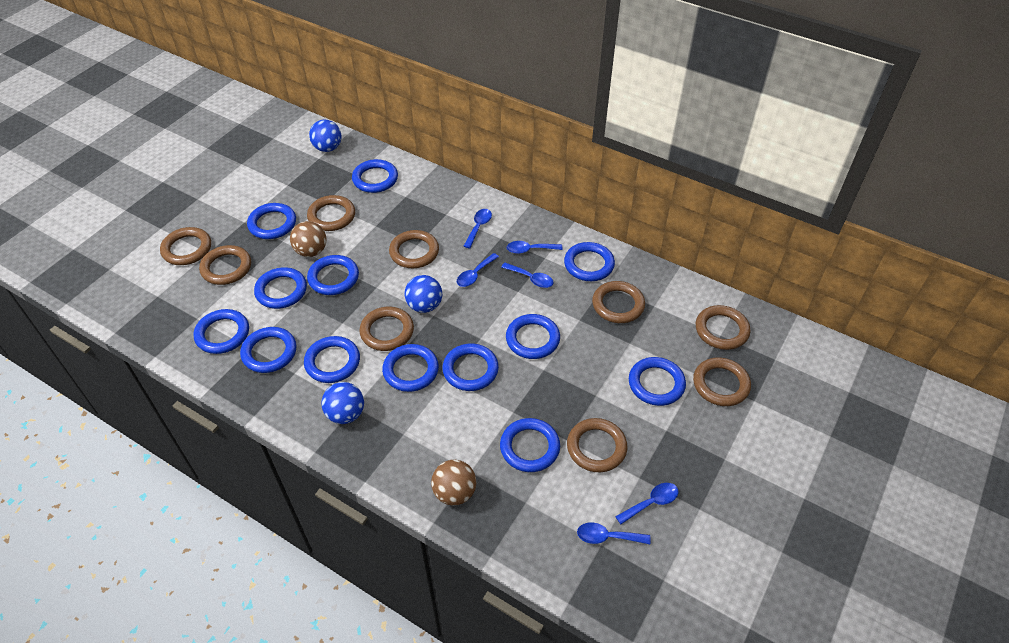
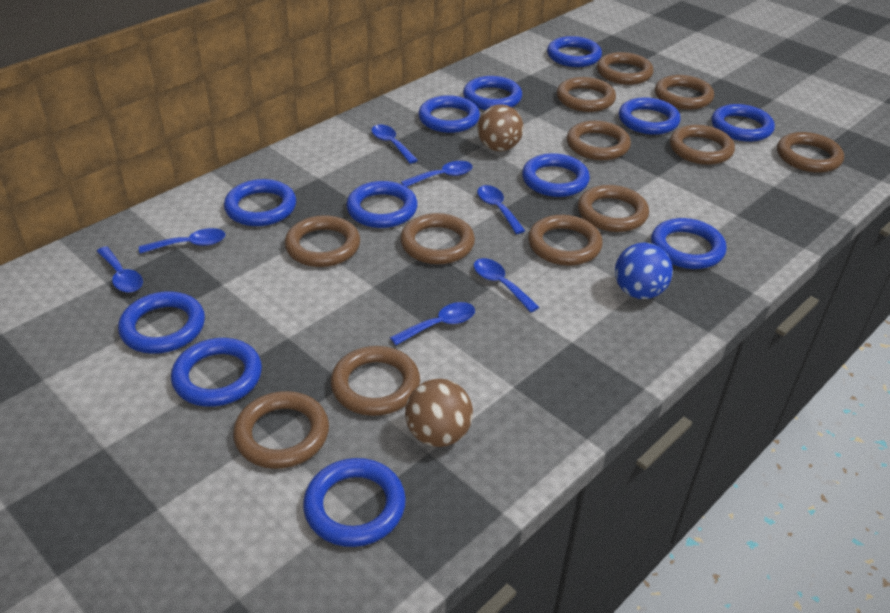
blue ball: 3 -> 1
blue ring: 13 -> 12
blue spoon: 6 -> 7
brown ring: 9 -> 12

